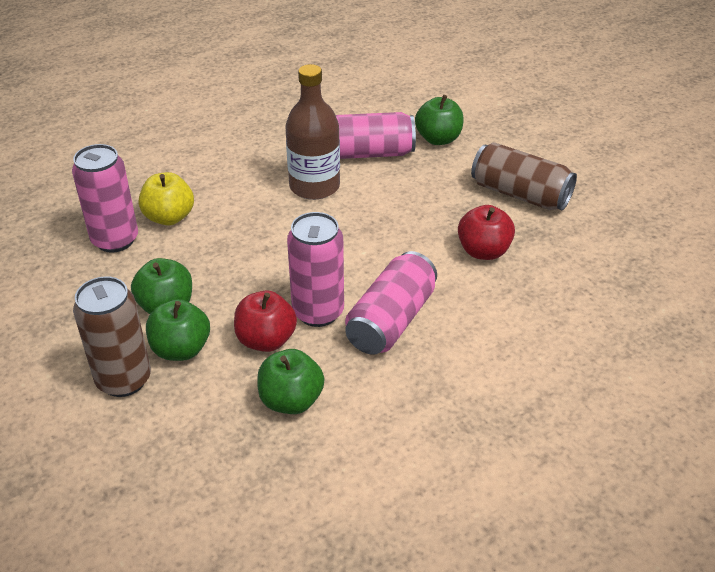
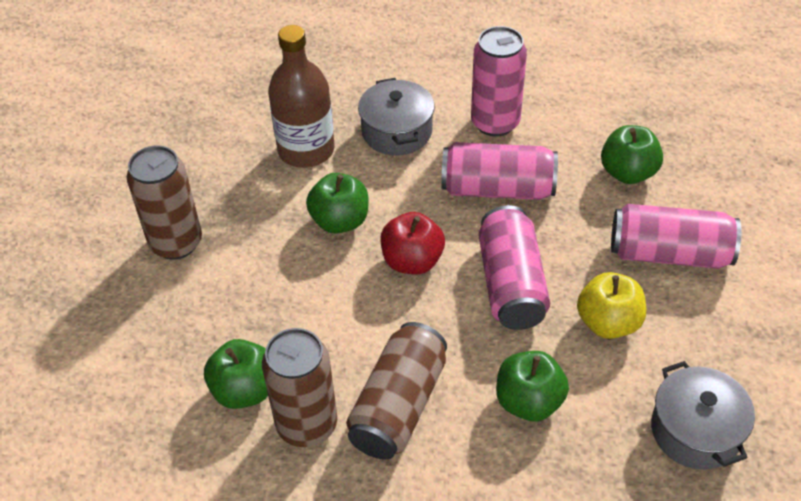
brown can: 2 -> 3
grey pot: 0 -> 2
red apple: 2 -> 1

